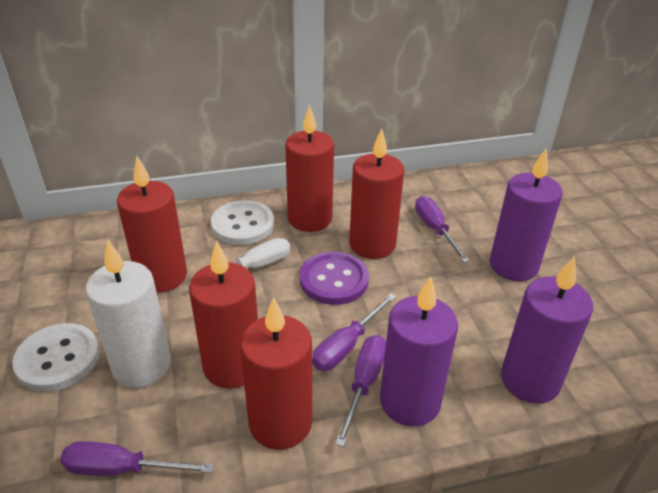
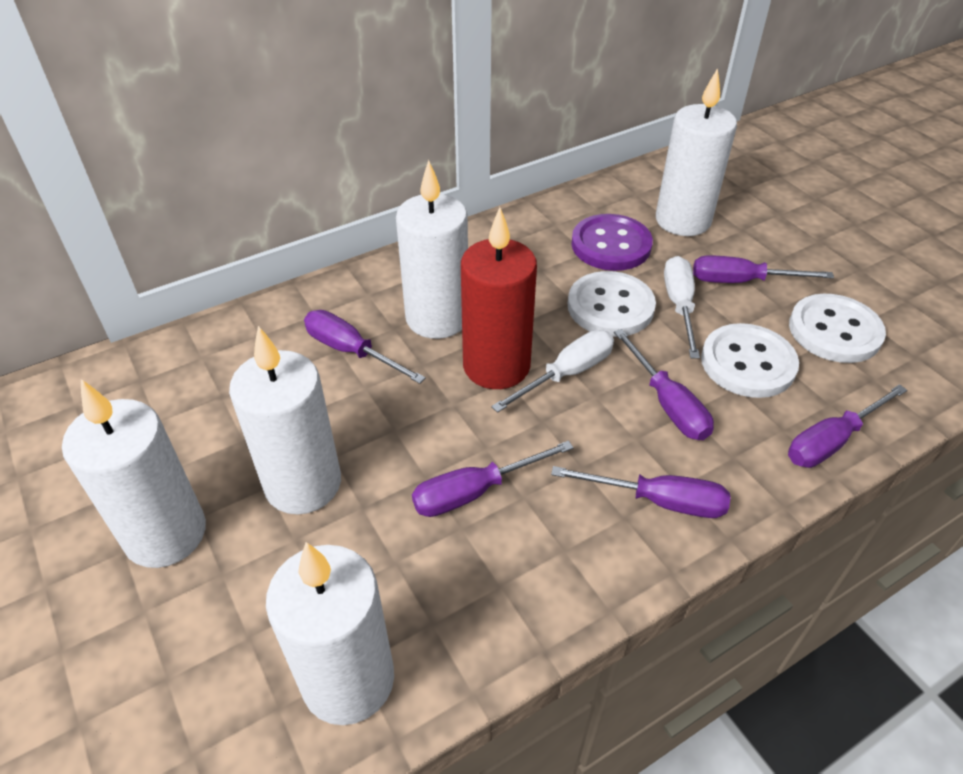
purple candle: 3 -> 0
purple screwdriver: 4 -> 6
red candle: 5 -> 1
white button: 2 -> 3
white candle: 1 -> 5
white screwdriver: 1 -> 2

